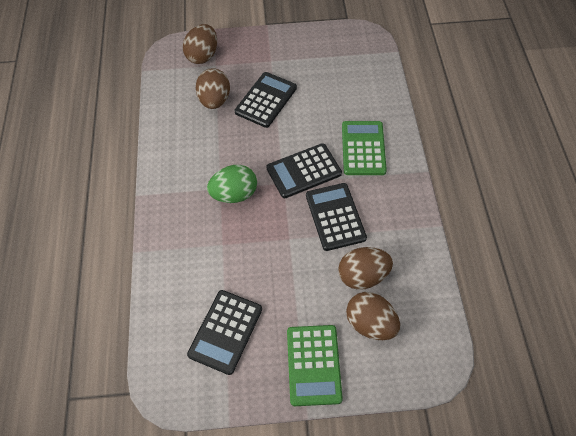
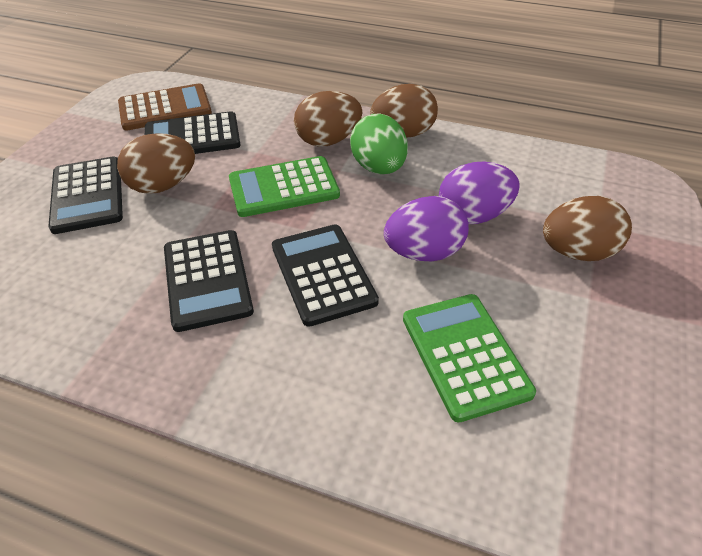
brown calculator: 0 -> 1
purple egg: 0 -> 2

